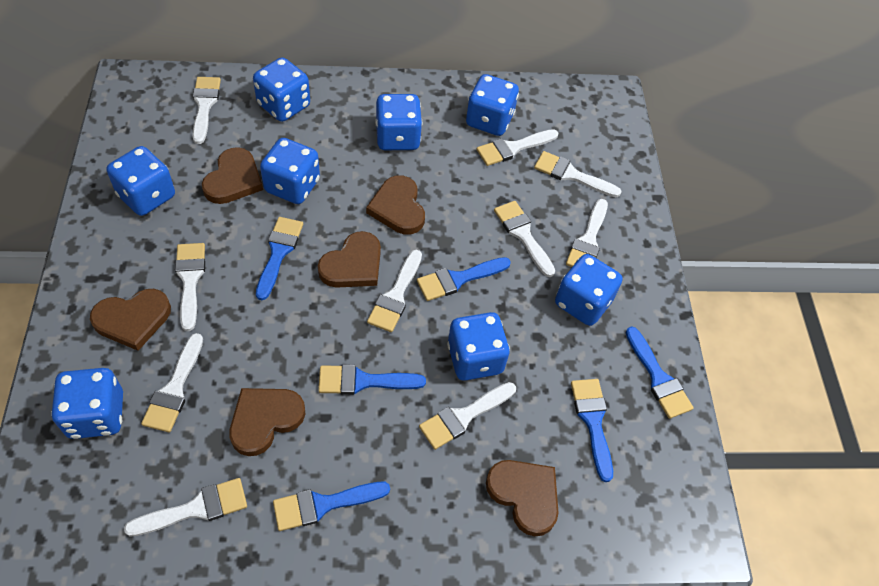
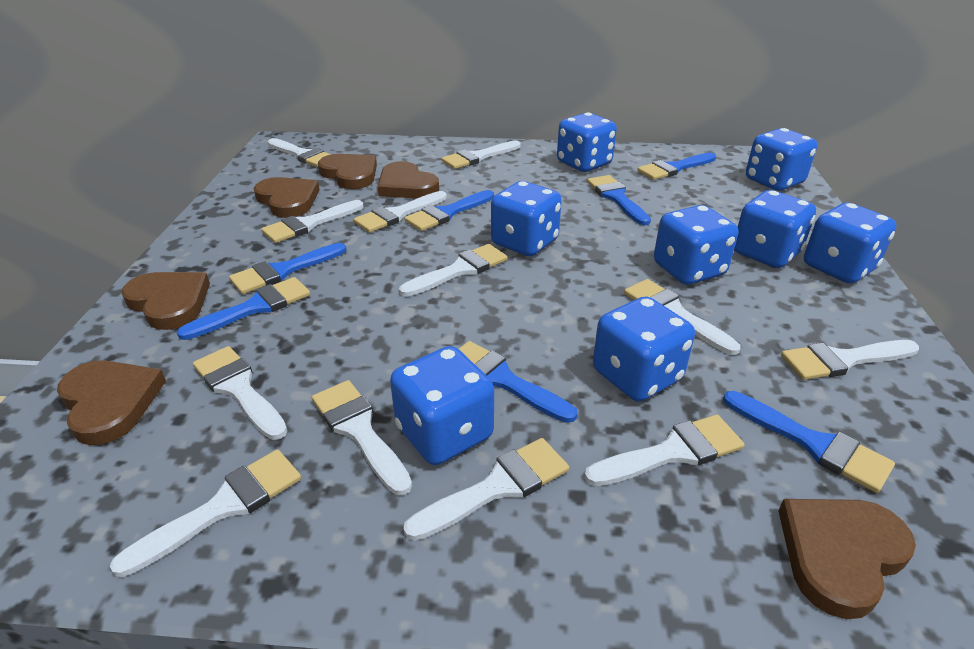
blue brush: 6 -> 7
white brush: 10 -> 12

